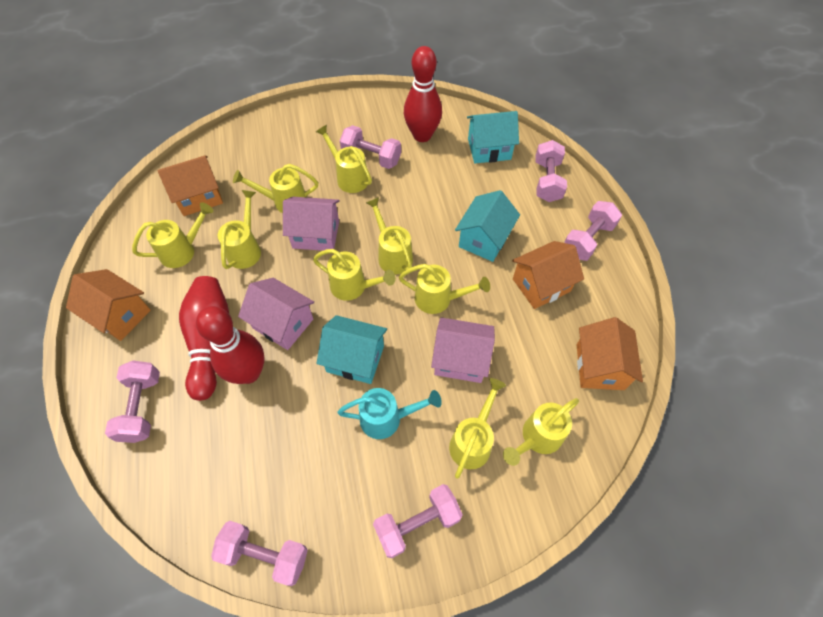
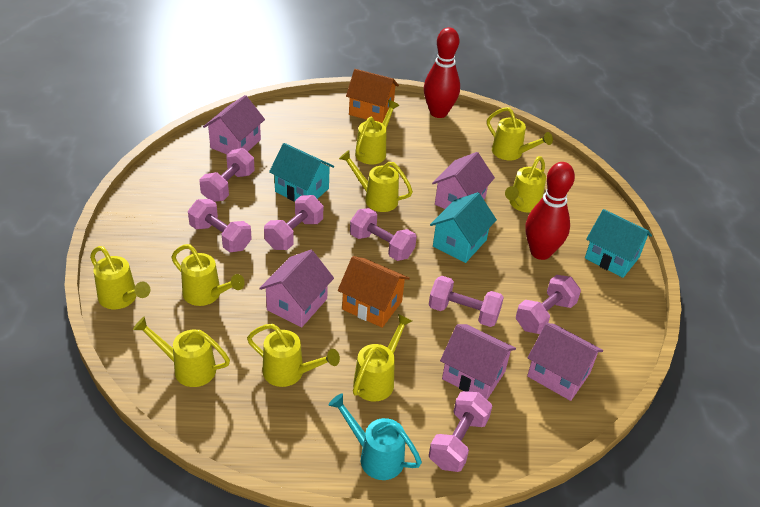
orange house: 4 -> 2
pink dumbbell: 6 -> 7
pink house: 3 -> 5
red bowling pin: 3 -> 2

